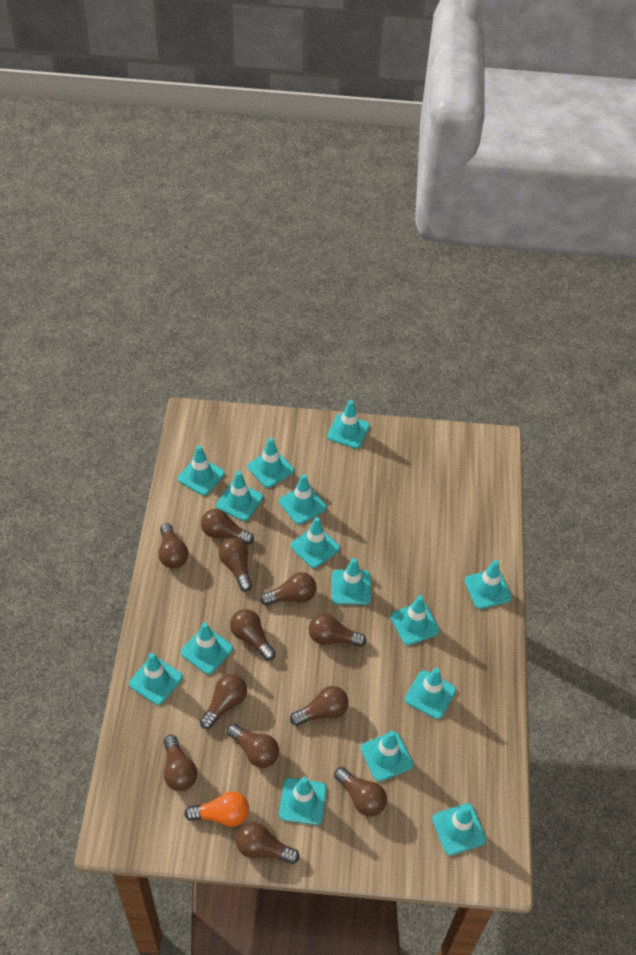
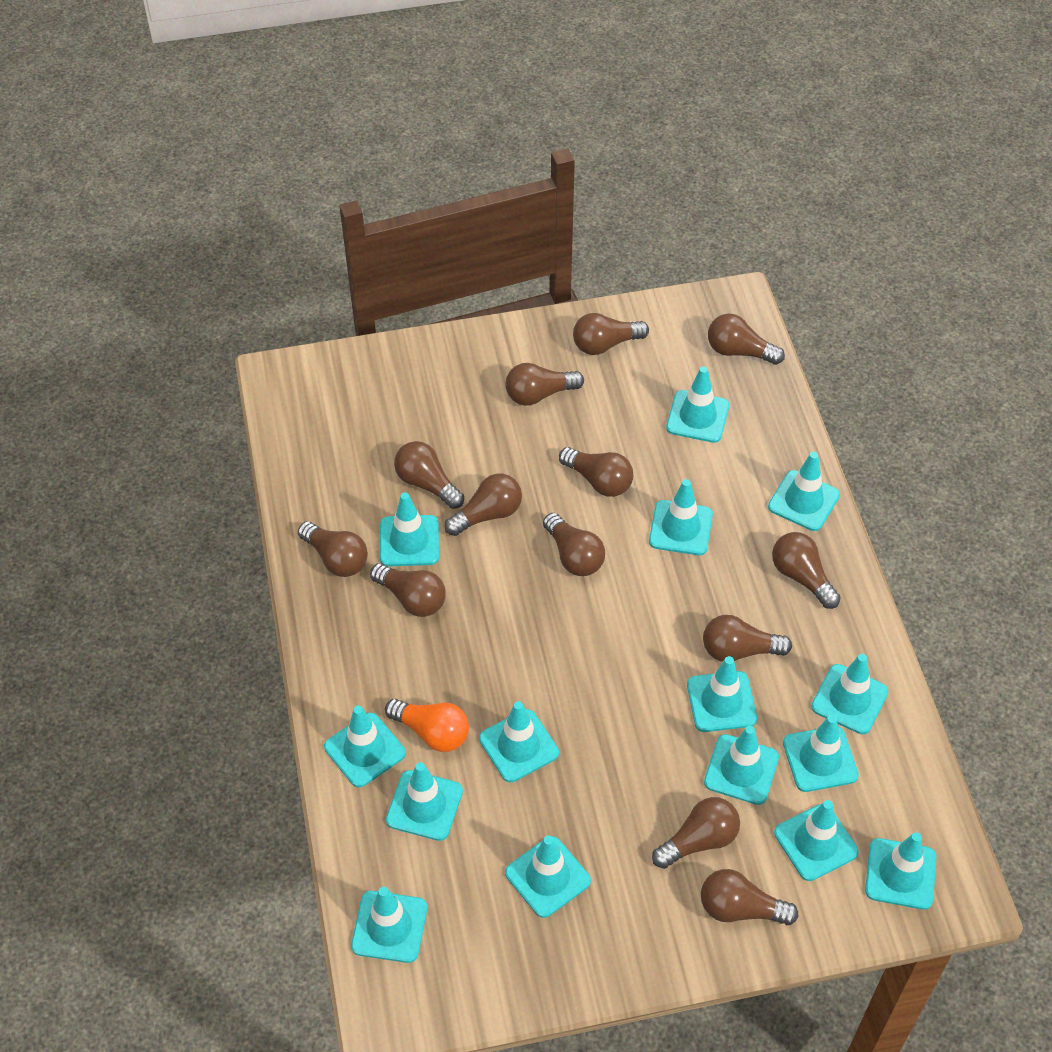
brown light bulb: 12 -> 13

